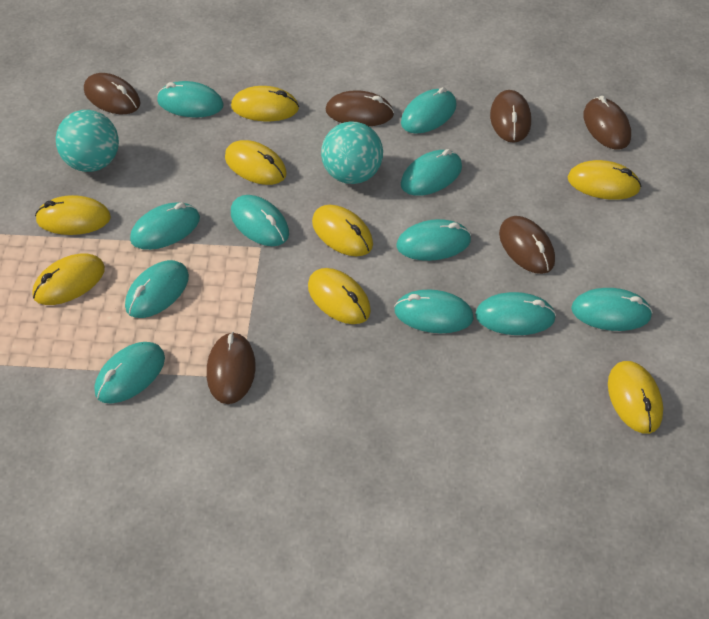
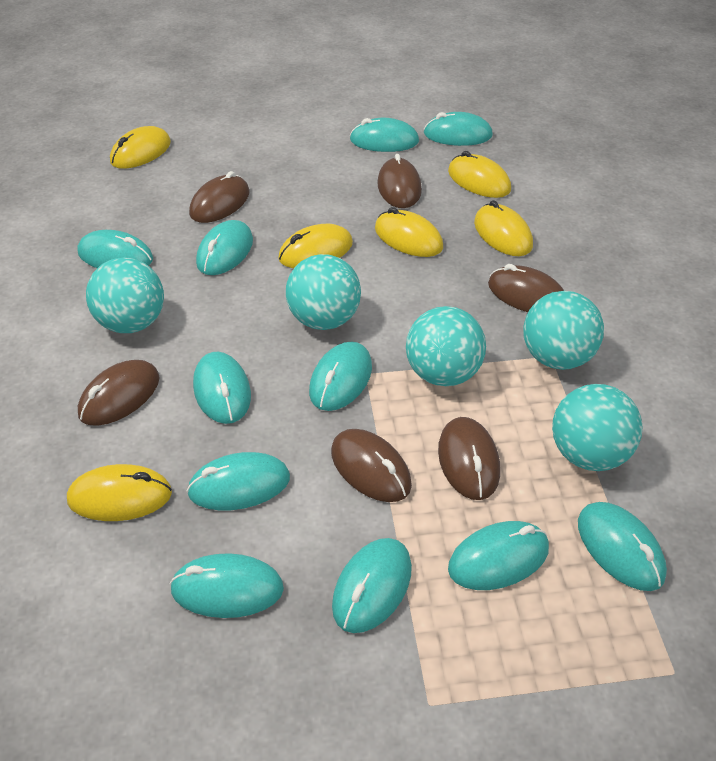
turquoise ball: 2 -> 5
yellow mouse: 8 -> 6

